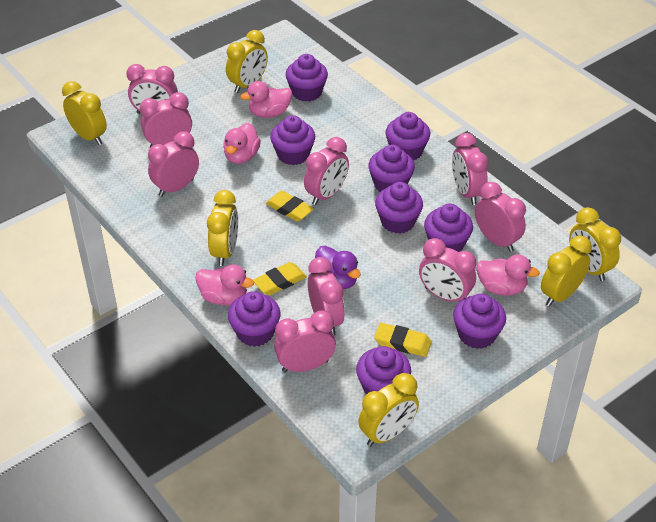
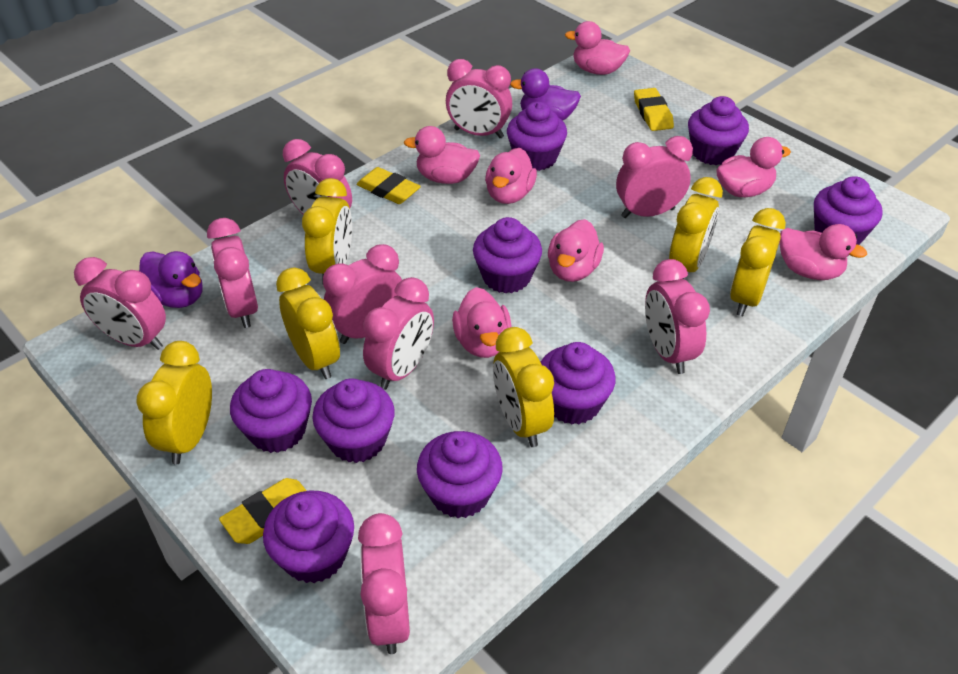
pink duck: 4 -> 7
purple duck: 1 -> 2

